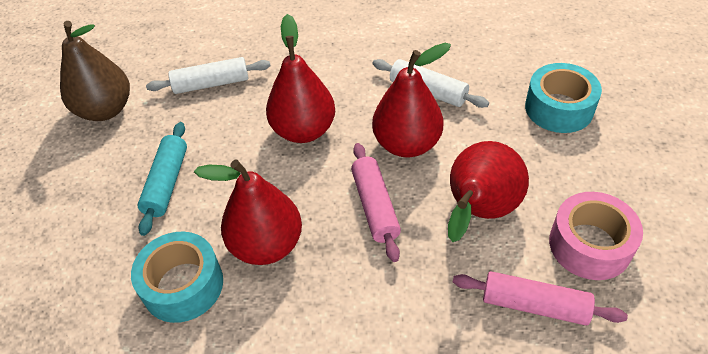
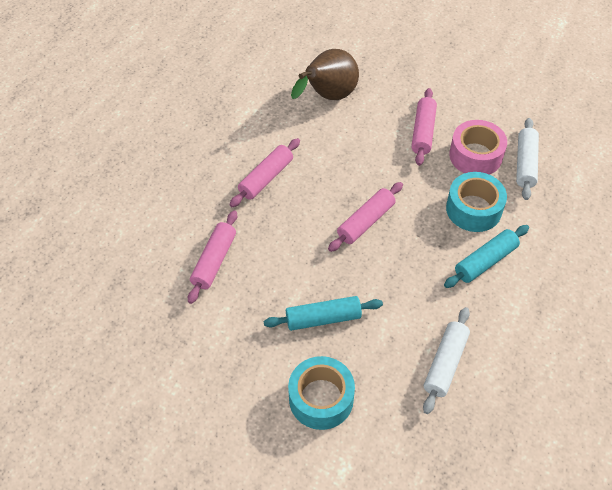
pink rolling pin: 2 -> 4
red pear: 4 -> 0
turquoise rolling pin: 1 -> 2

